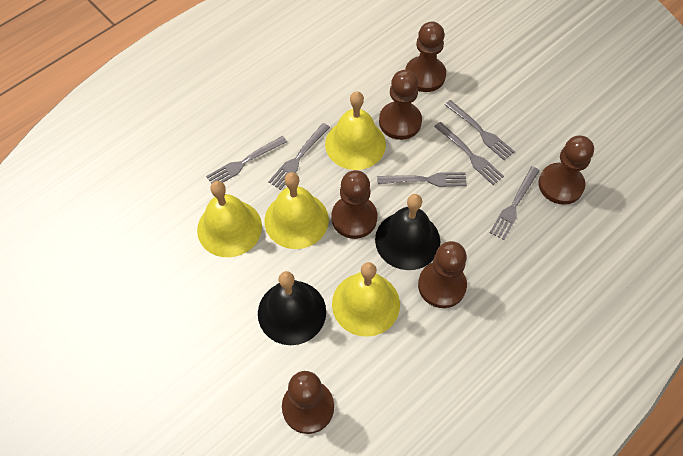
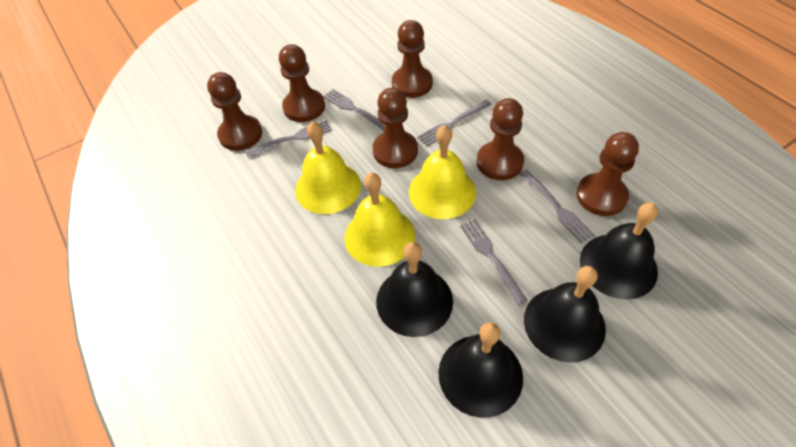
black bell: 2 -> 4
grey fork: 6 -> 5
yellow bell: 4 -> 3

